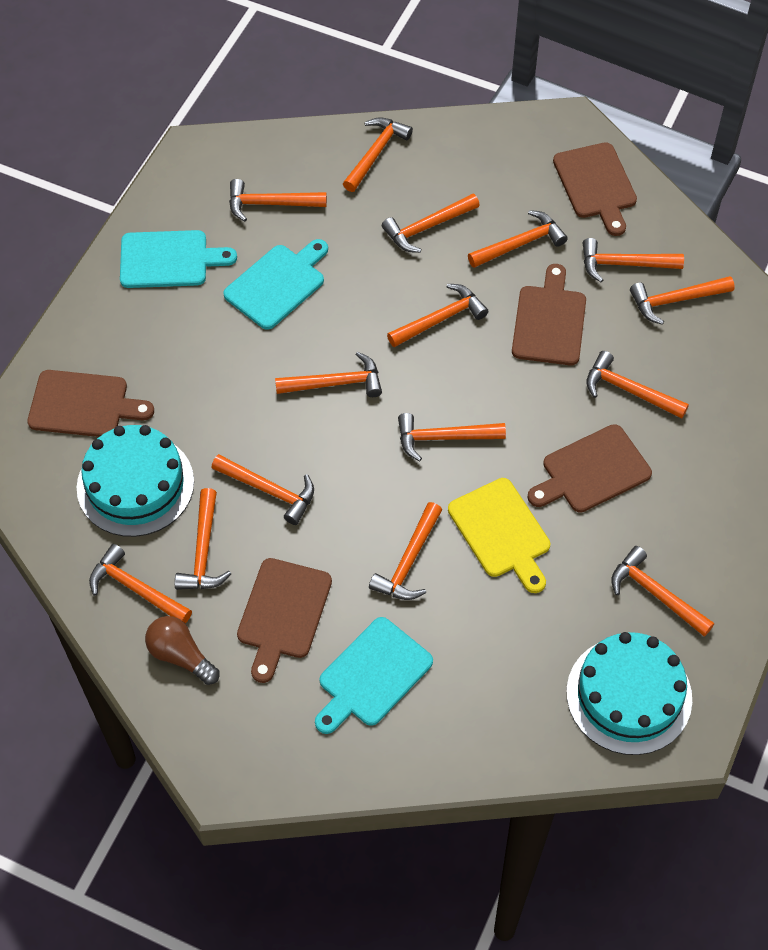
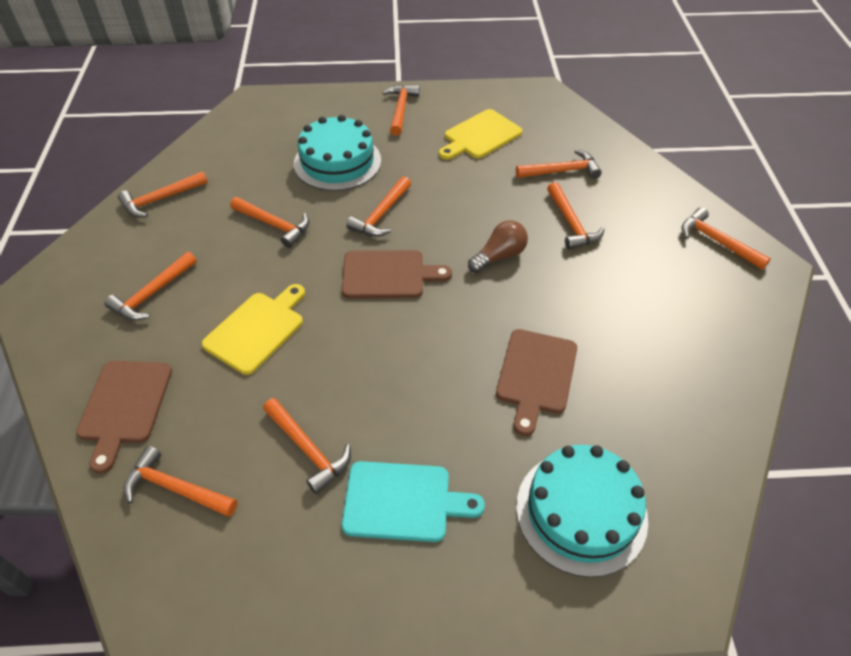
brown cutting board: 5 -> 3
orange hammer: 15 -> 10
turquoise cutting board: 3 -> 1
yellow cutting board: 1 -> 2

